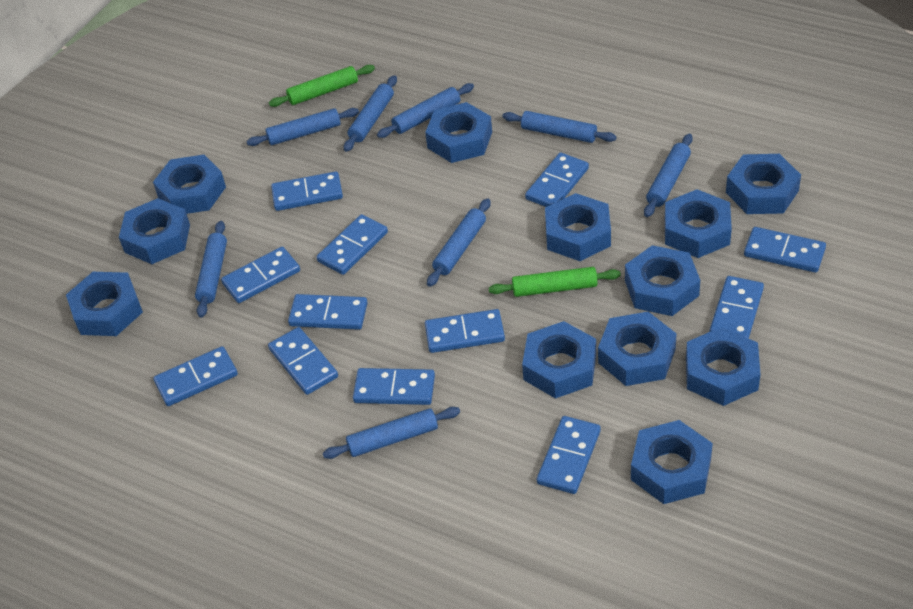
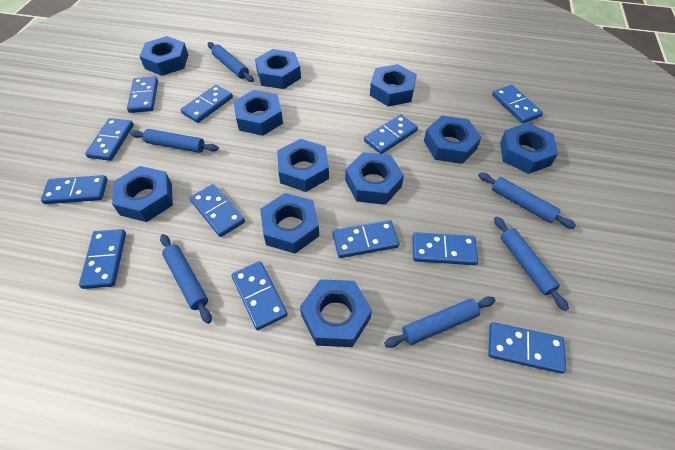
blue nut: 12 -> 11
blue rolling pin: 8 -> 6
green rolling pin: 2 -> 0

